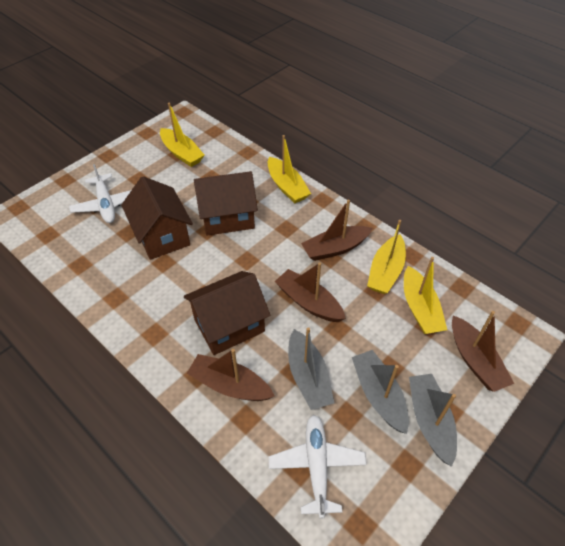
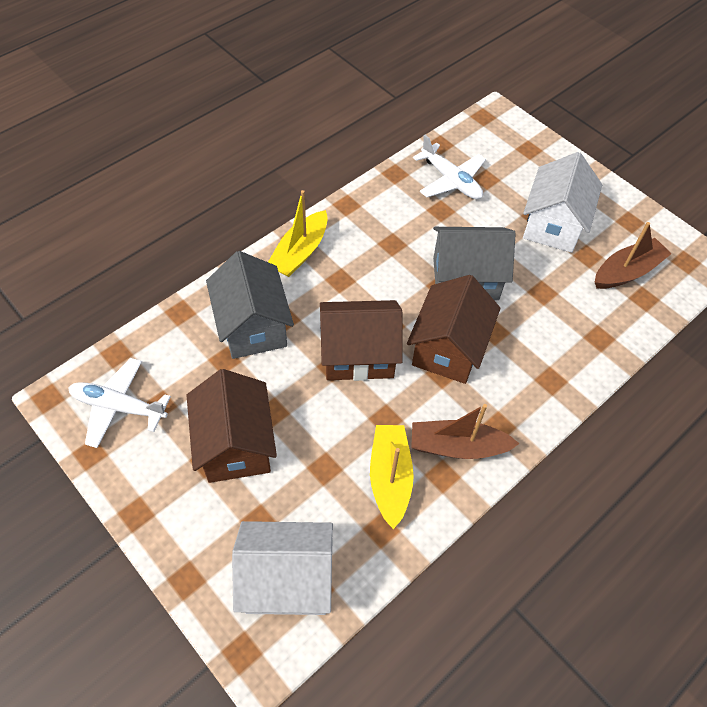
brown boat: 4 -> 2
grey boat: 3 -> 0
grey house: 0 -> 2
white house: 0 -> 2
yellow boat: 4 -> 2

